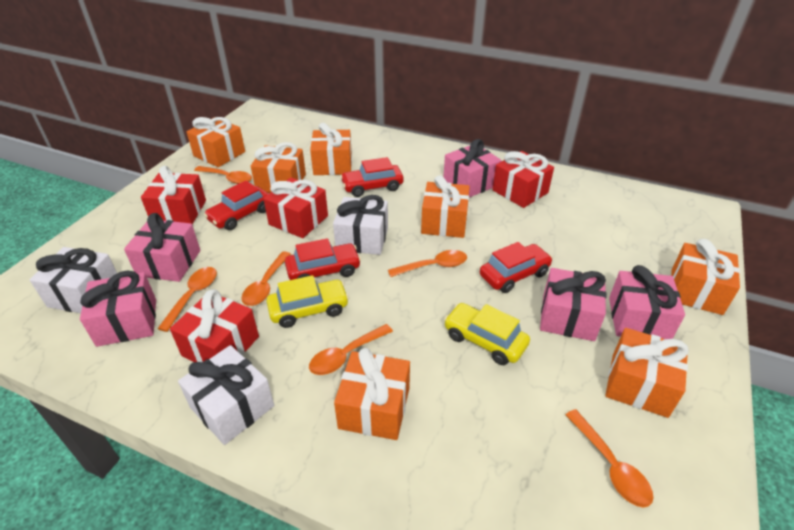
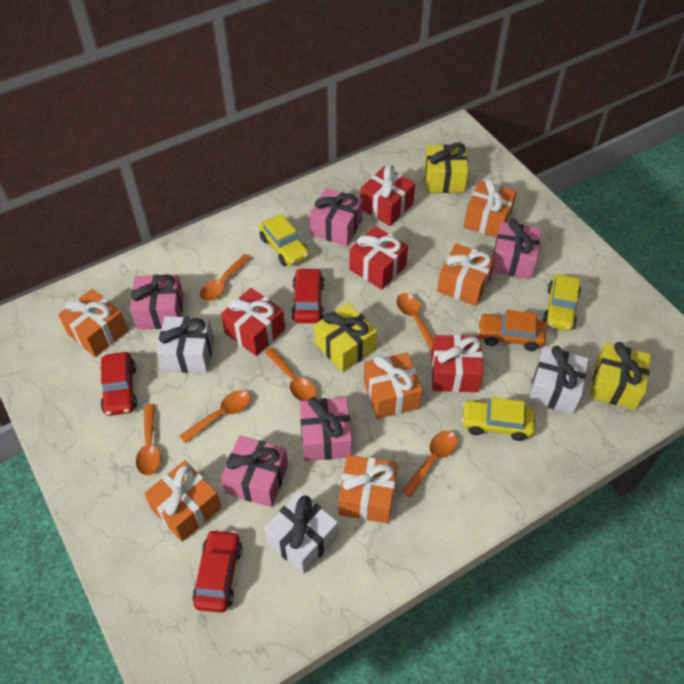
orange car: 0 -> 1
orange gift: 7 -> 6
red car: 4 -> 3
yellow car: 2 -> 3
yellow gift: 0 -> 3

